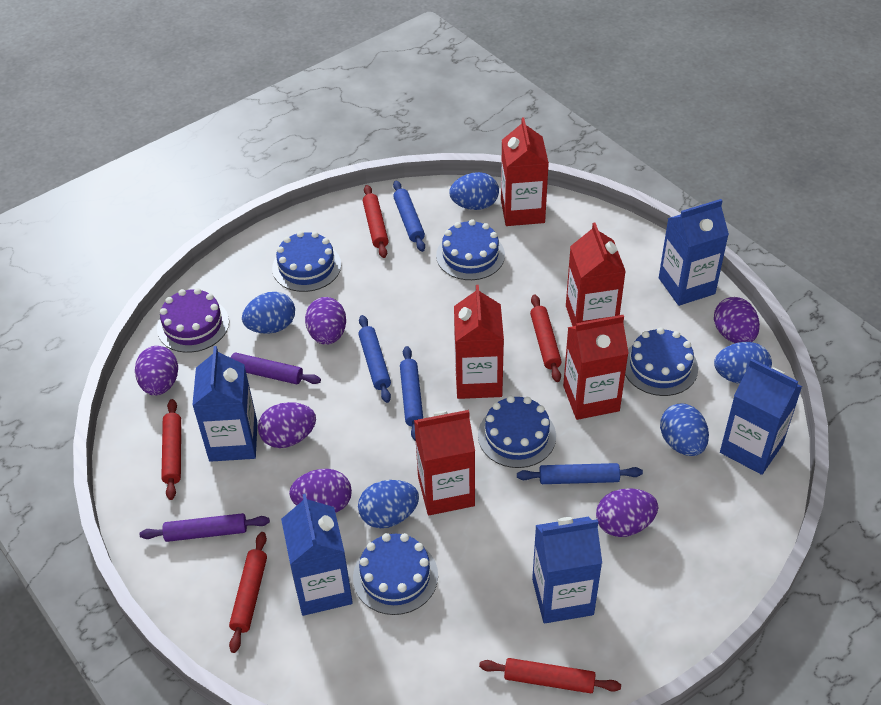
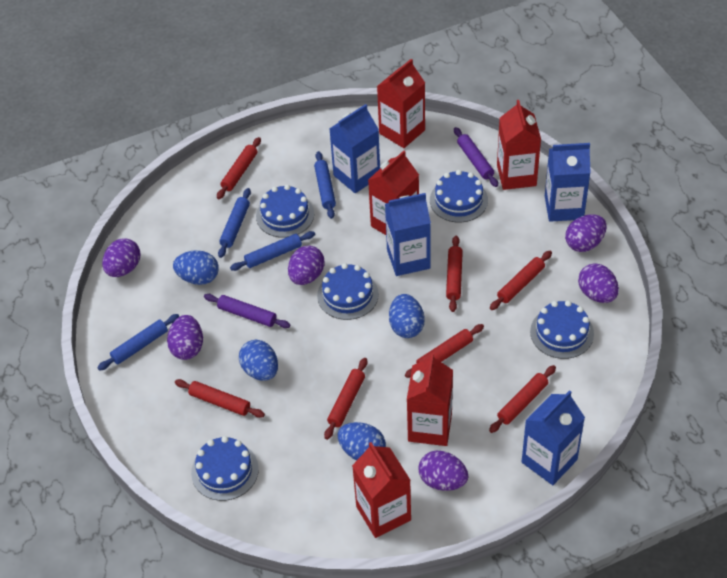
blue carton: 5 -> 4
blue egg: 5 -> 4
purple cake: 1 -> 0
red rolling pin: 5 -> 7

